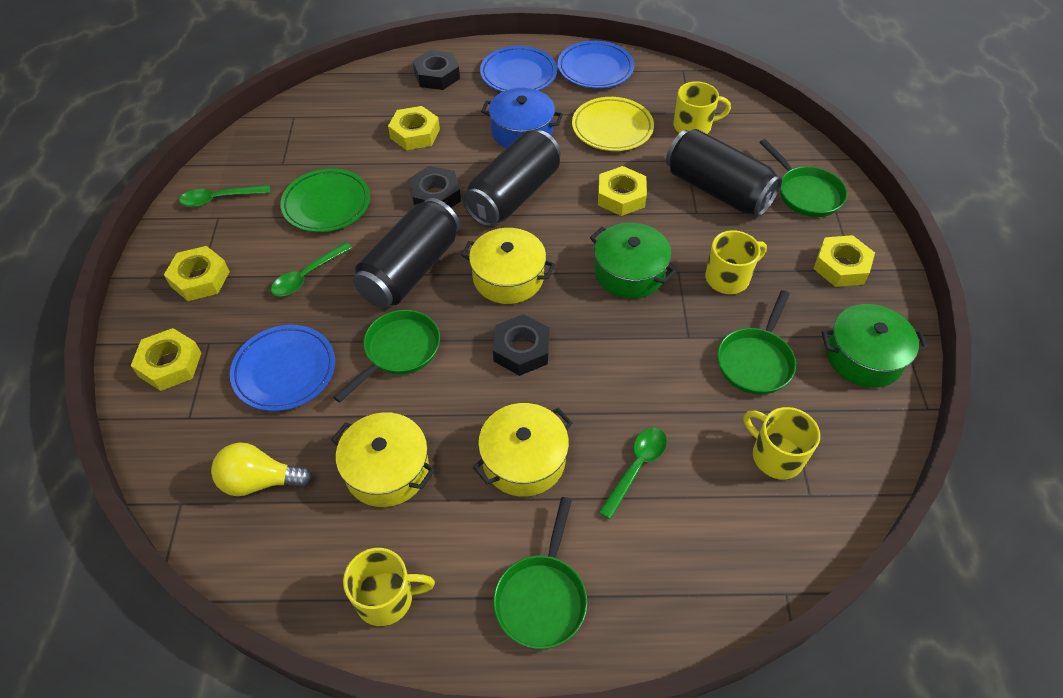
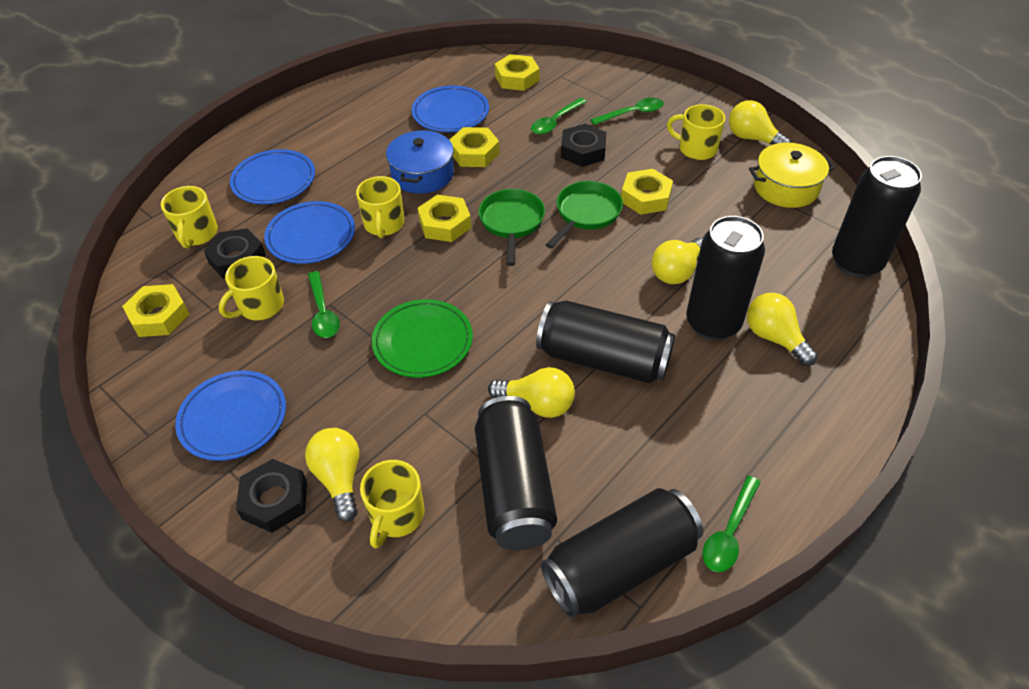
black can: 3 -> 5
blue plate: 3 -> 4
green pan: 4 -> 2
green pot: 2 -> 0
green spoon: 3 -> 4
yellow light bulb: 1 -> 5
yellow mug: 4 -> 5
yellow plate: 1 -> 0
yellow pot: 3 -> 1

